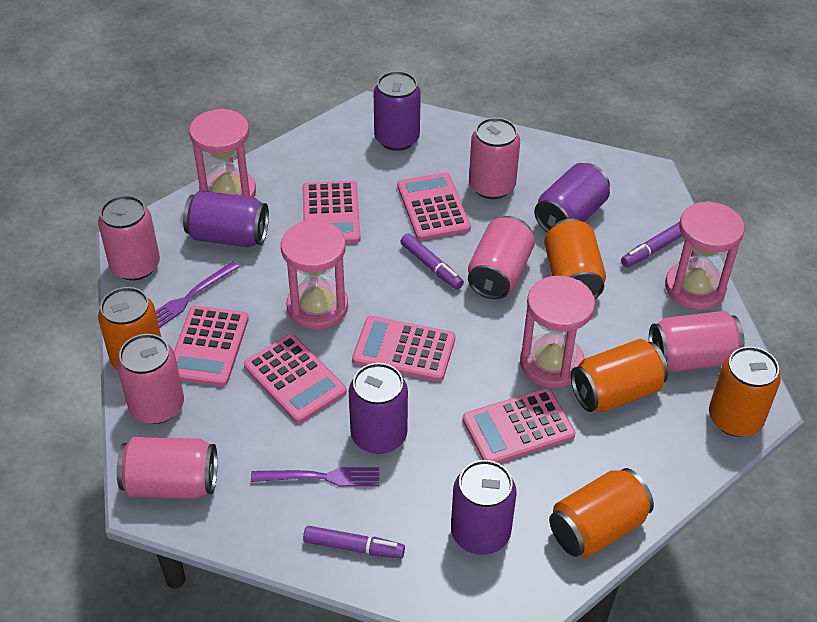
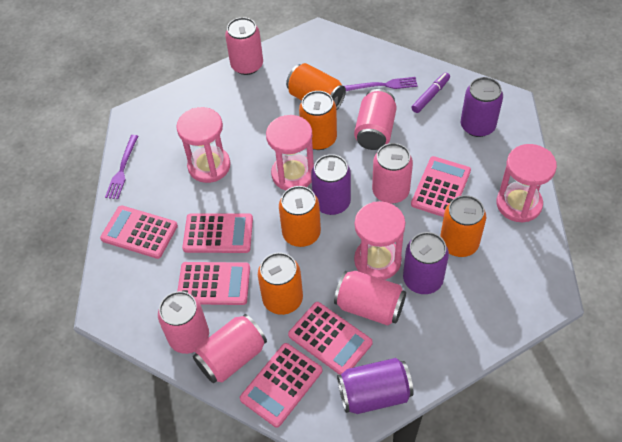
purple can: 5 -> 4
purple marker: 3 -> 1

